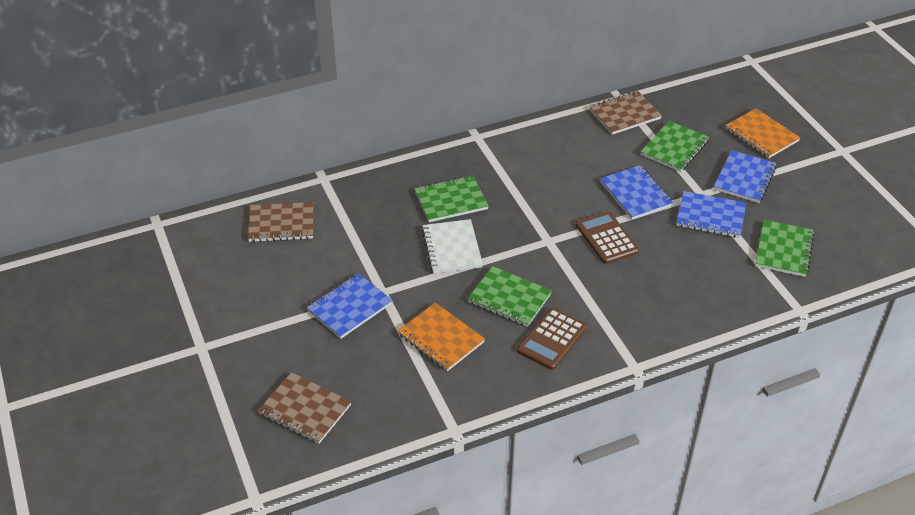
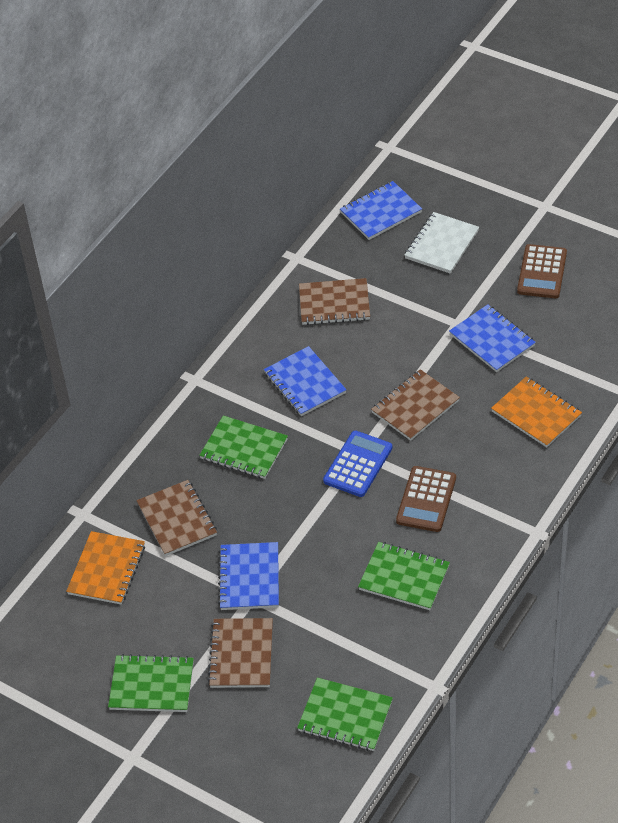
blue calculator: 0 -> 1
brown notebook: 3 -> 4

